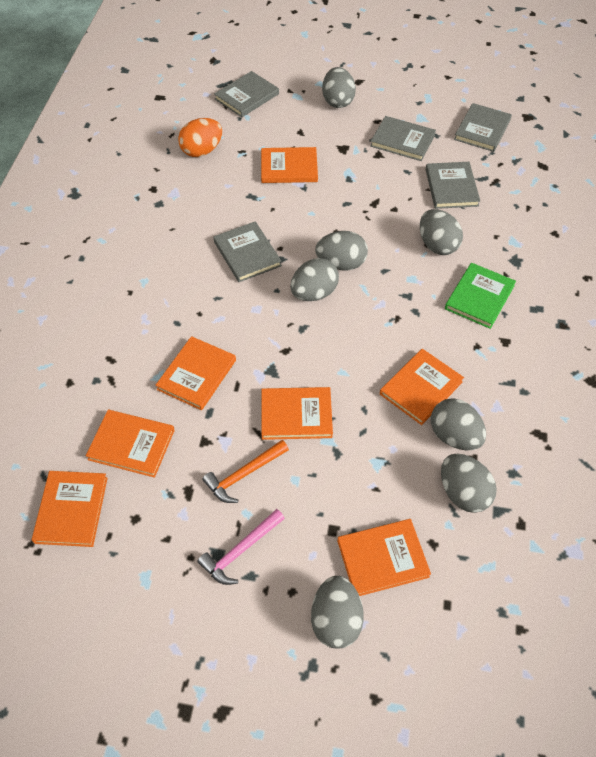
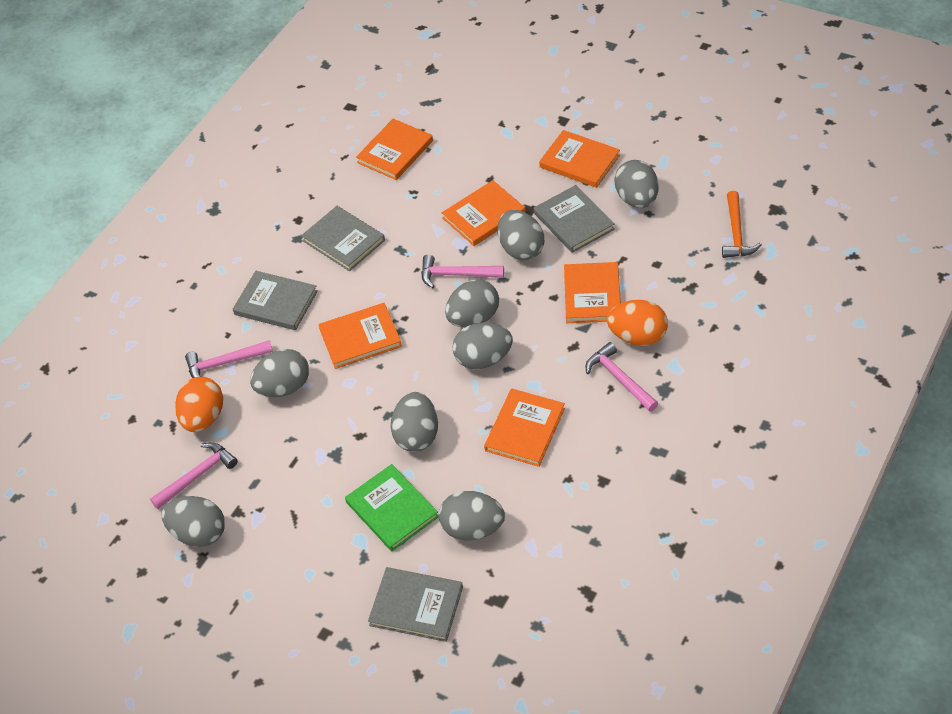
grey book: 5 -> 4
grey egg: 7 -> 8
orange book: 7 -> 6
orange egg: 1 -> 2
pink hammer: 1 -> 4

